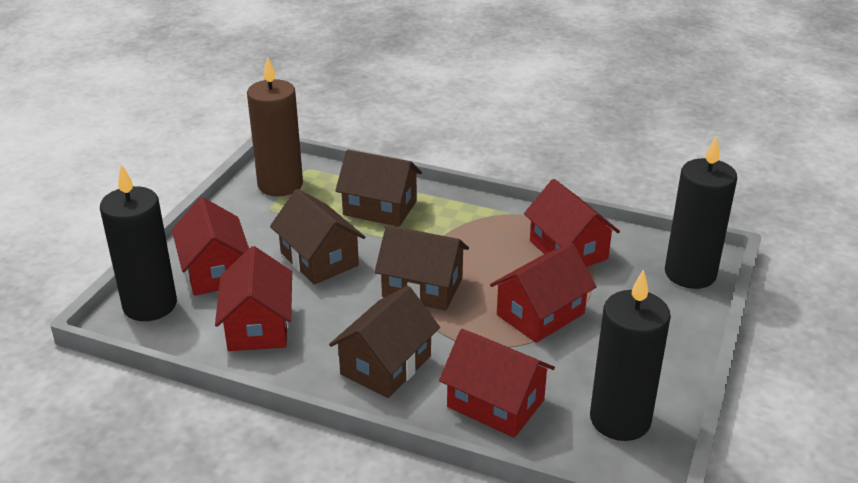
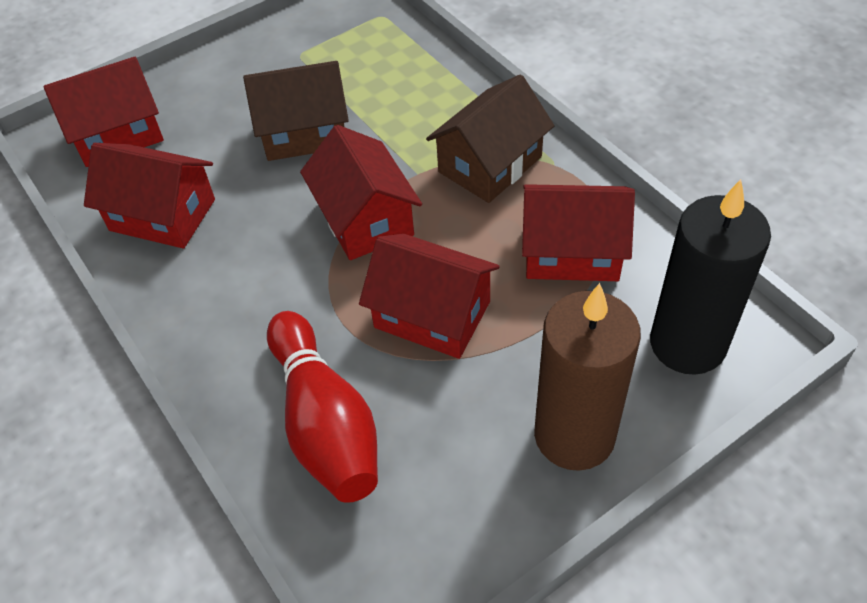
black candle: 3 -> 1
brown house: 4 -> 2
red bowling pin: 0 -> 1

